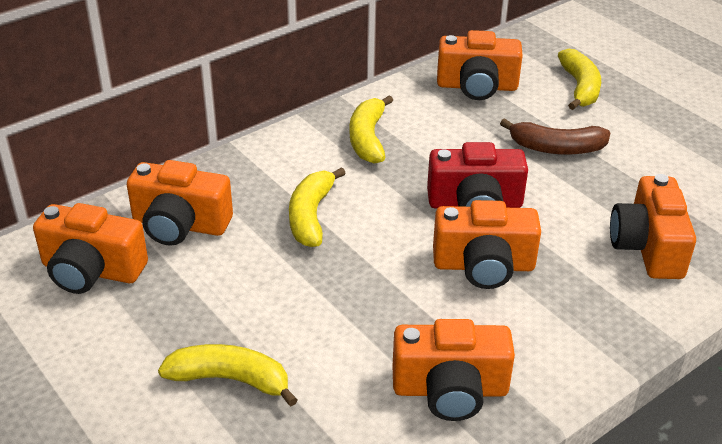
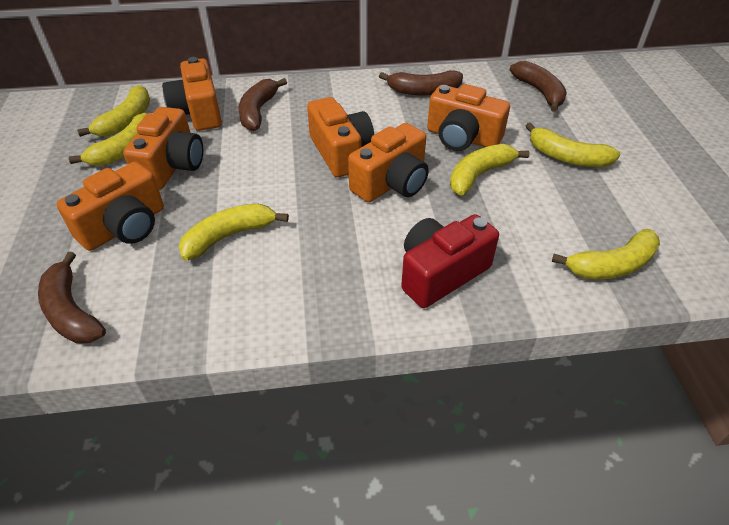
brown banana: 1 -> 4
yellow banana: 4 -> 6

